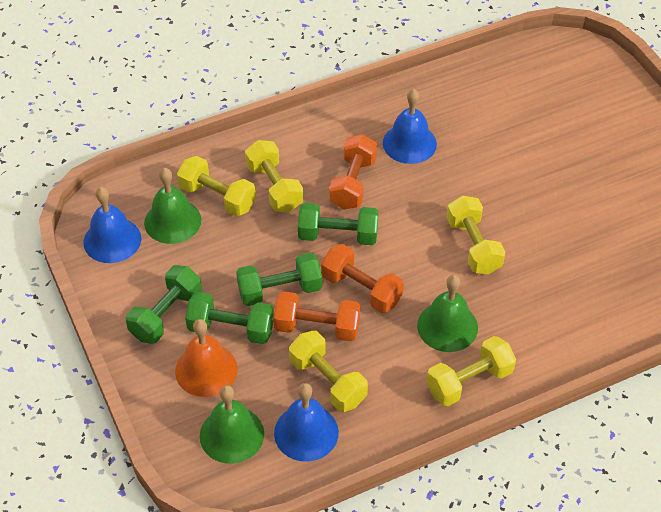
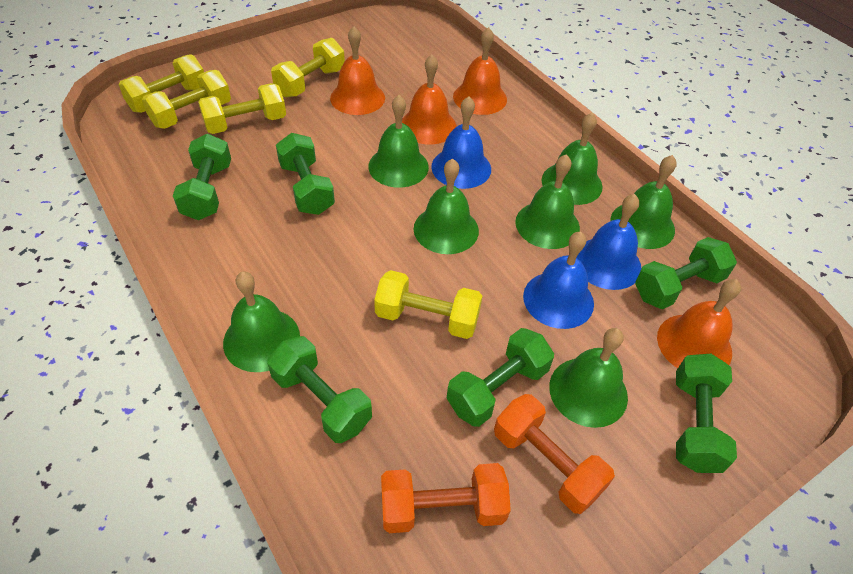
green bell: 3 -> 7
green dumbbell: 4 -> 6
orange bell: 1 -> 4
orange dumbbell: 3 -> 2

